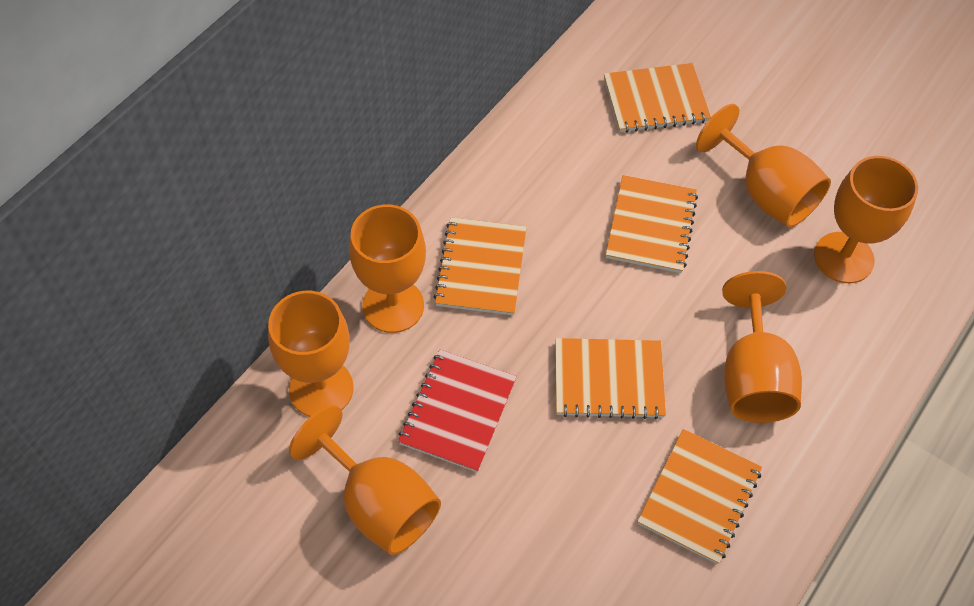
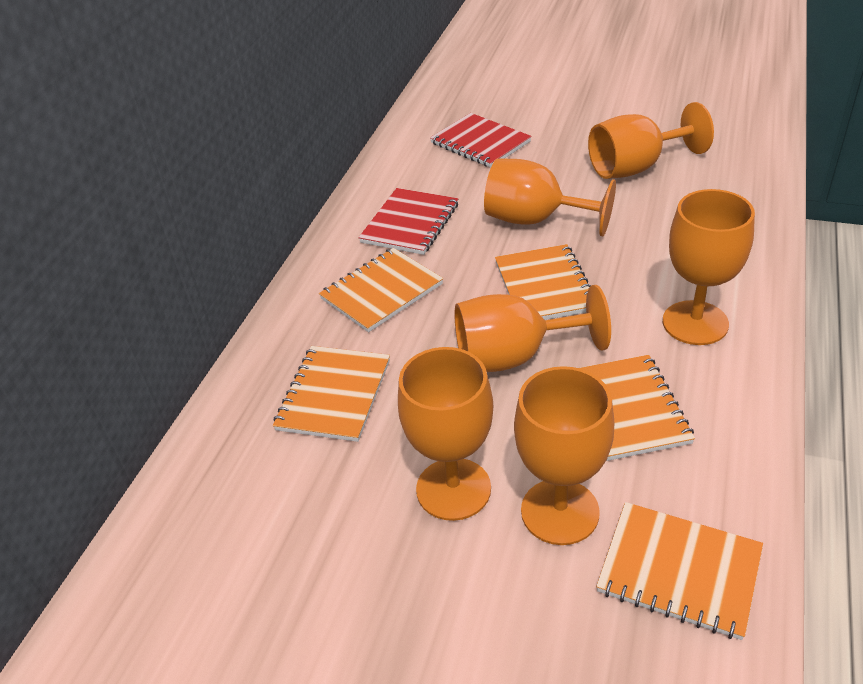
red notebook: 1 -> 2

